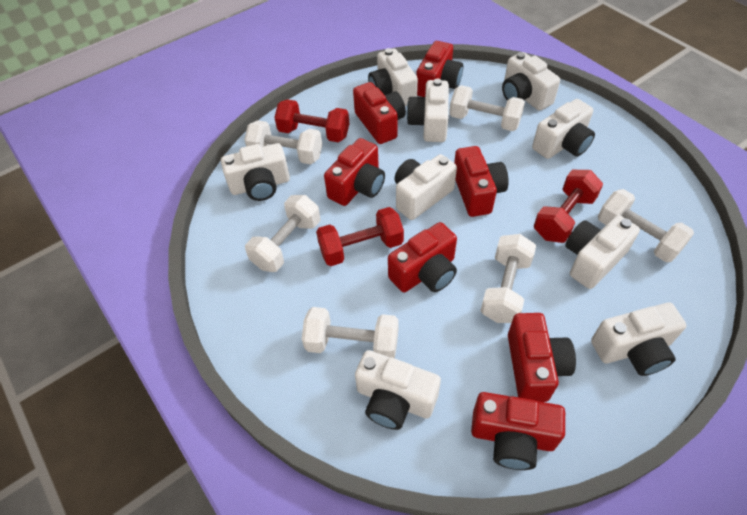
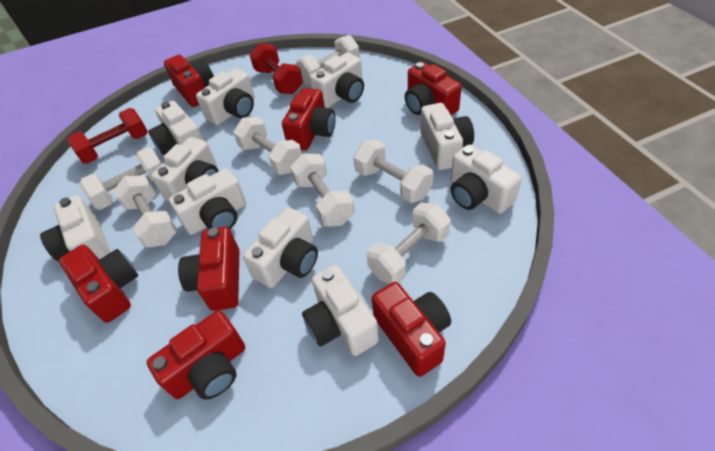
red dumbbell: 3 -> 2
white camera: 9 -> 10
white dumbbell: 6 -> 7

